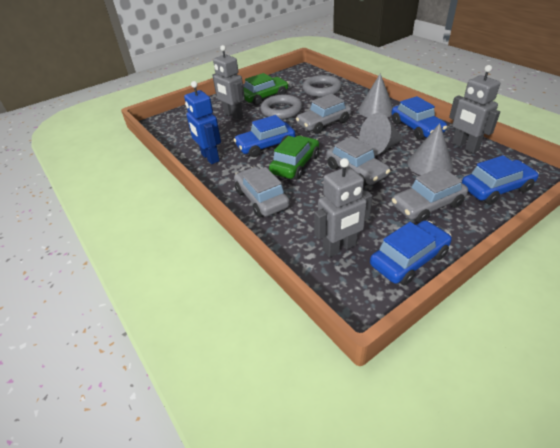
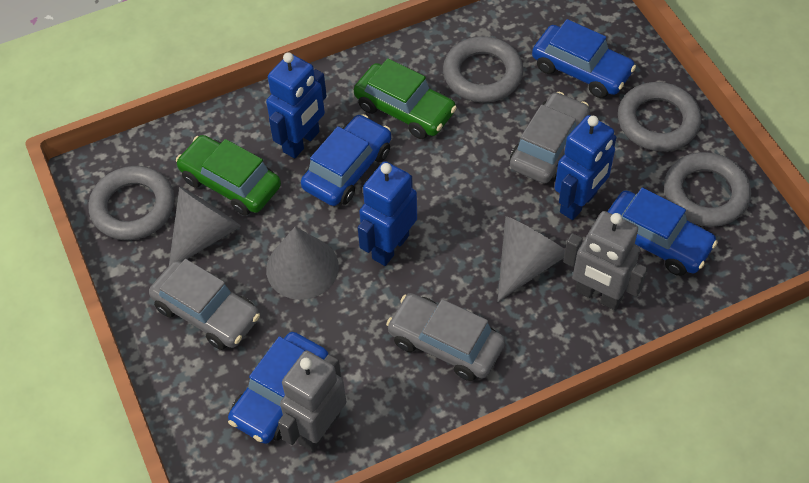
blue robot: 1 -> 3
grey car: 4 -> 3
grey ring: 2 -> 4
grey robot: 3 -> 2

